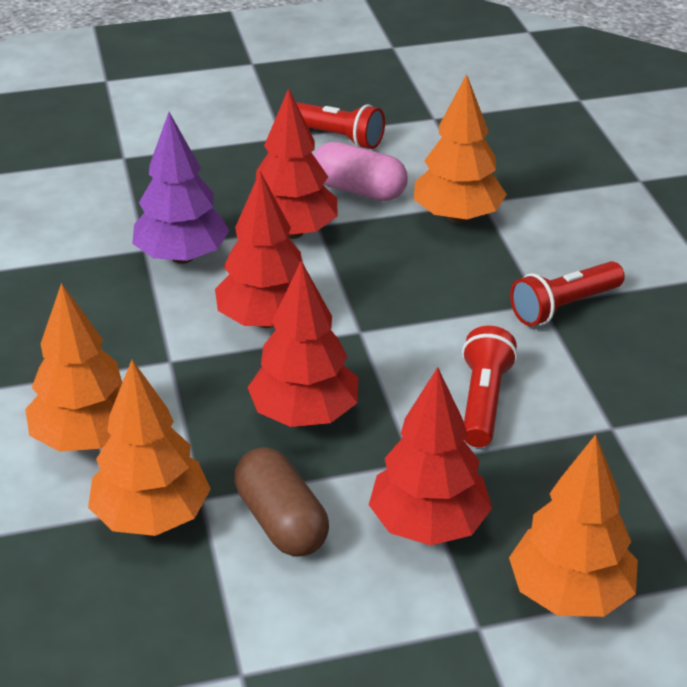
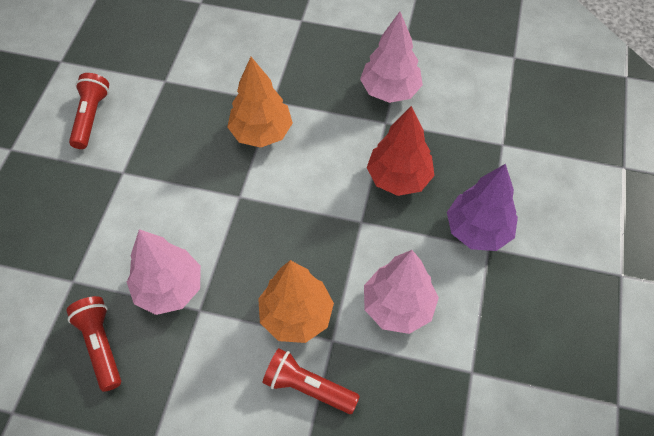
brown capsule: 1 -> 0
orange tree: 4 -> 2
pink capsule: 1 -> 0
pink tree: 0 -> 3
red tree: 4 -> 1

